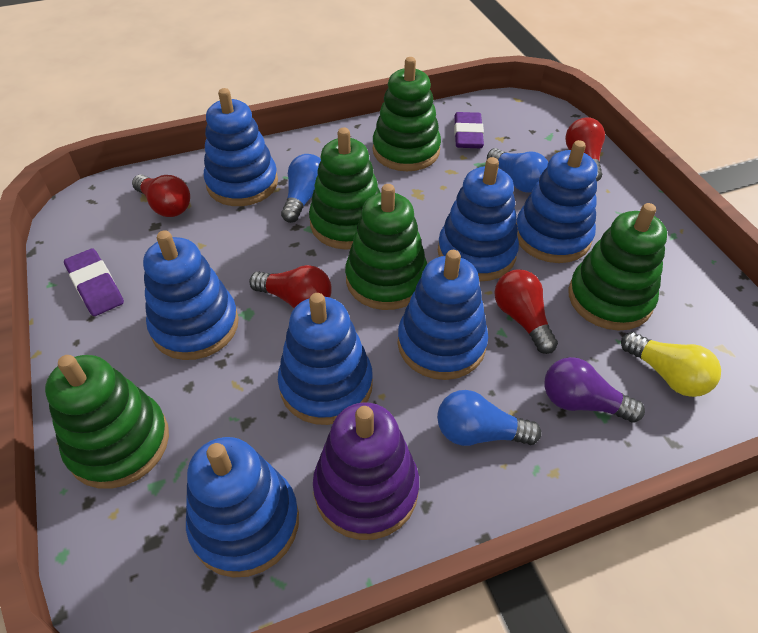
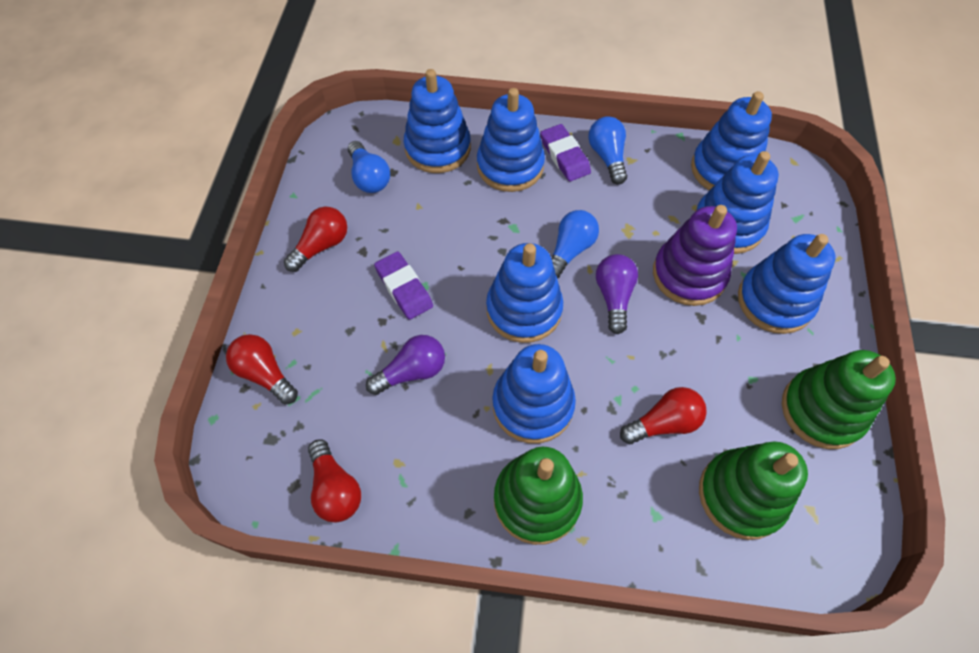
green stacking toy: 5 -> 3
purple light bulb: 1 -> 2
yellow light bulb: 1 -> 0

